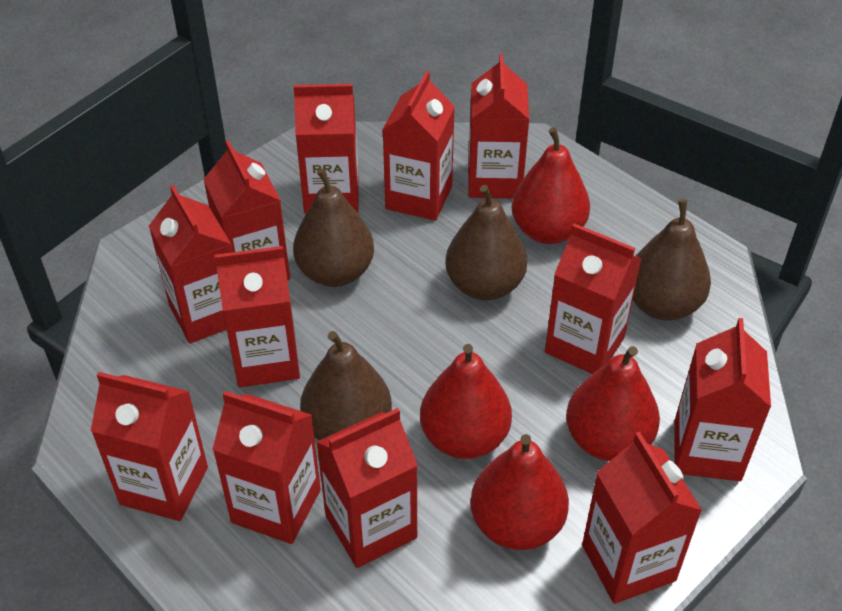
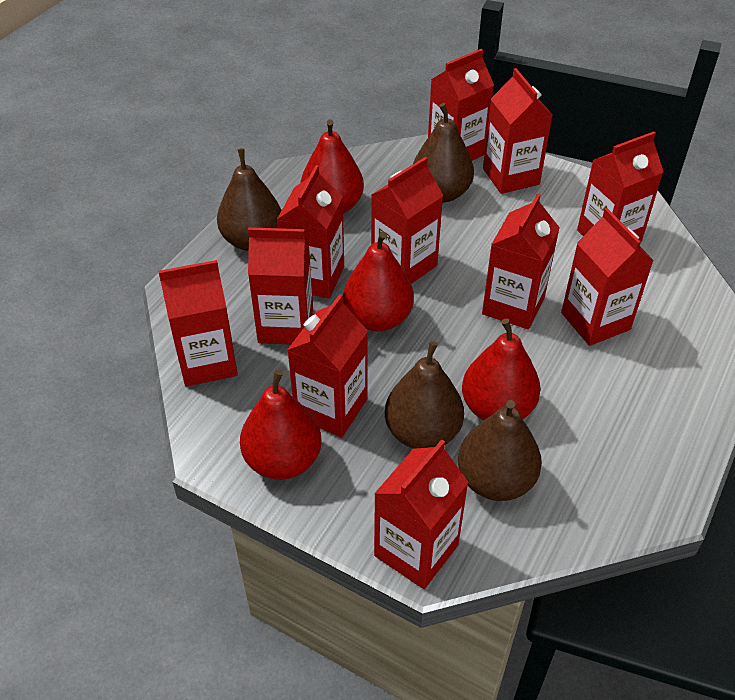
red carton: 12 -> 11

